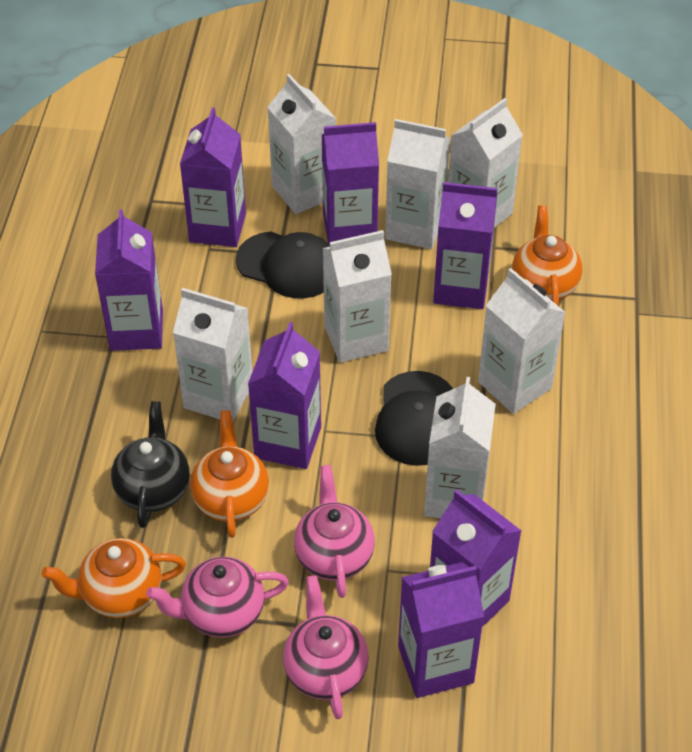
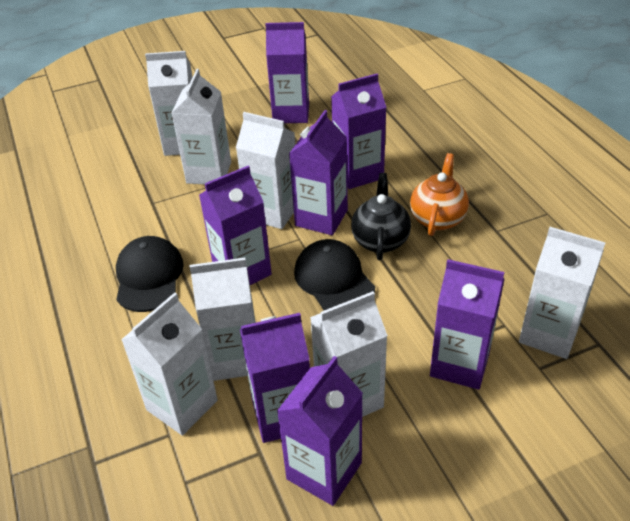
orange teapot: 3 -> 1
pink teapot: 3 -> 0

